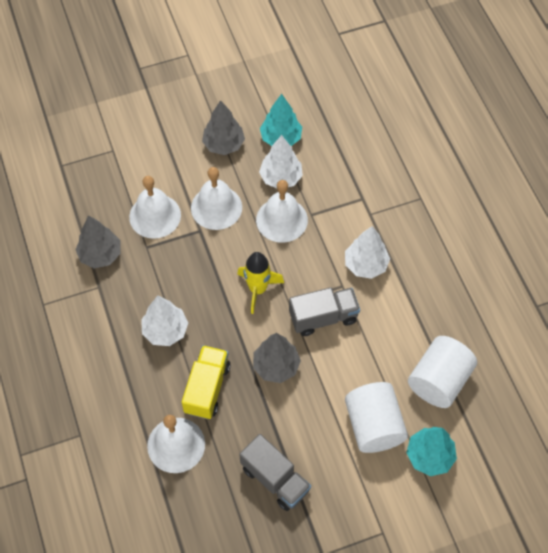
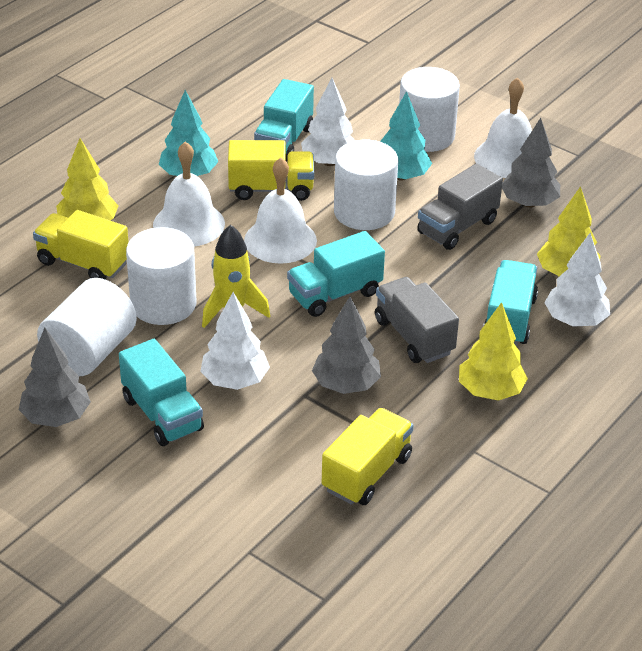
turquoise truck: 0 -> 4
white bell: 4 -> 3
white cylinder: 2 -> 4
yellow tree: 0 -> 3
yellow truck: 1 -> 3

